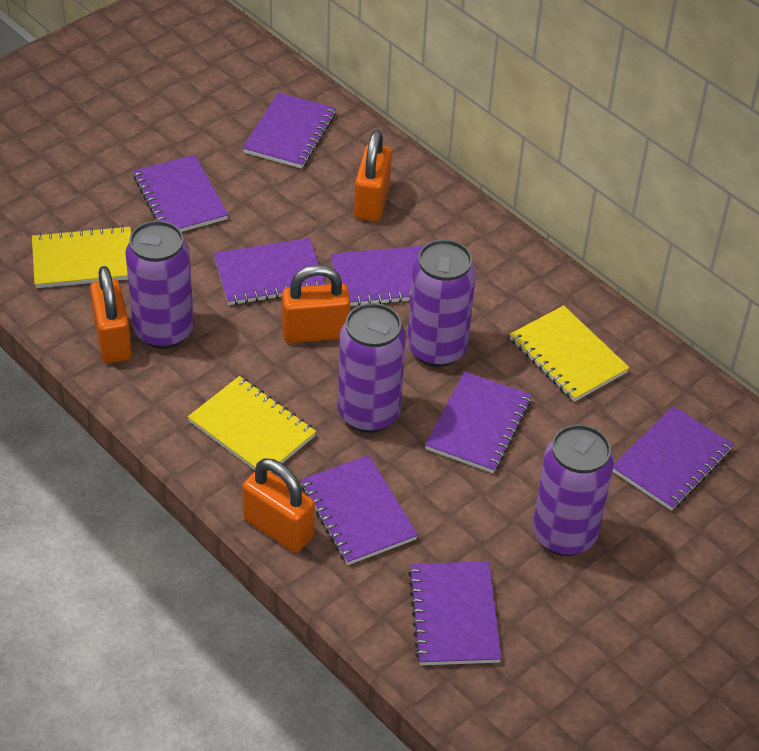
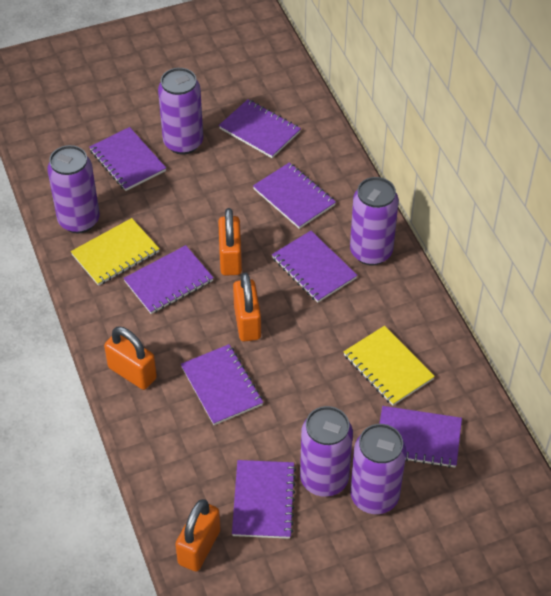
purple can: 4 -> 5
yellow notebook: 3 -> 2

